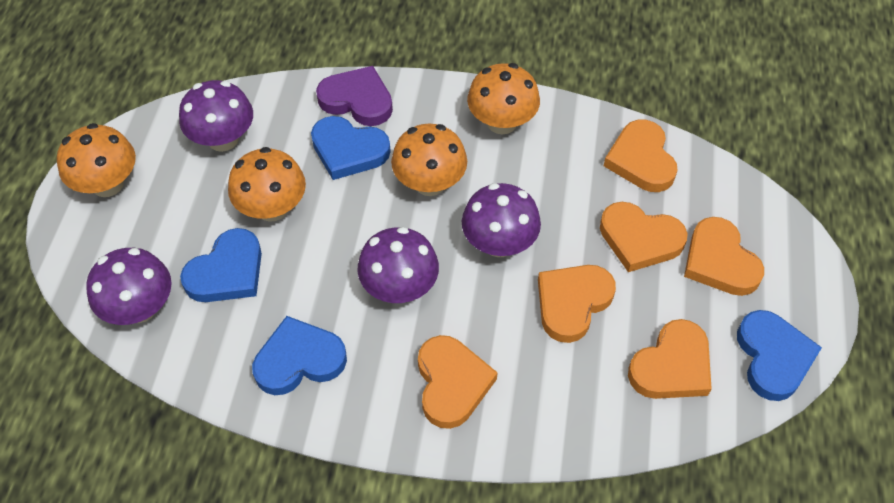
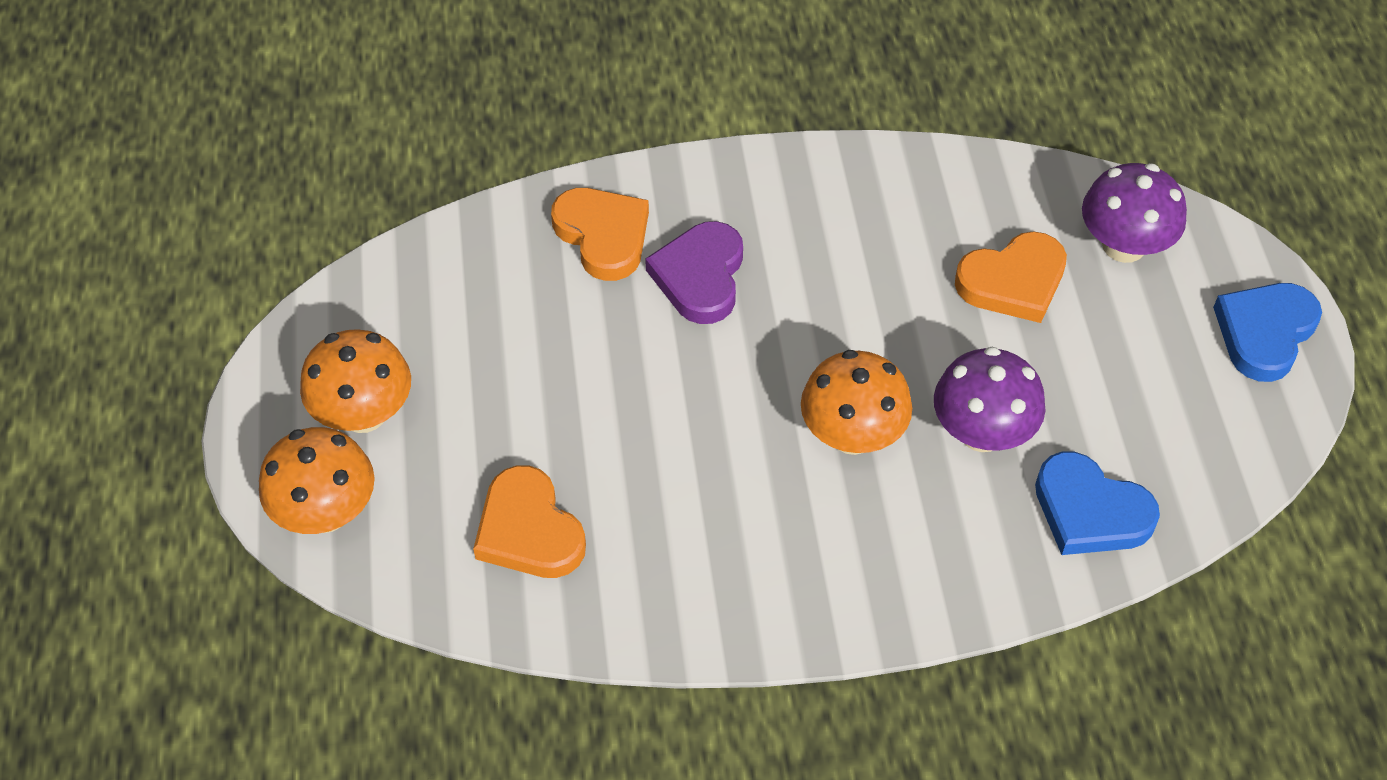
blue heart: 4 -> 2
orange heart: 6 -> 3
orange mushroom: 4 -> 3
purple mushroom: 4 -> 2

